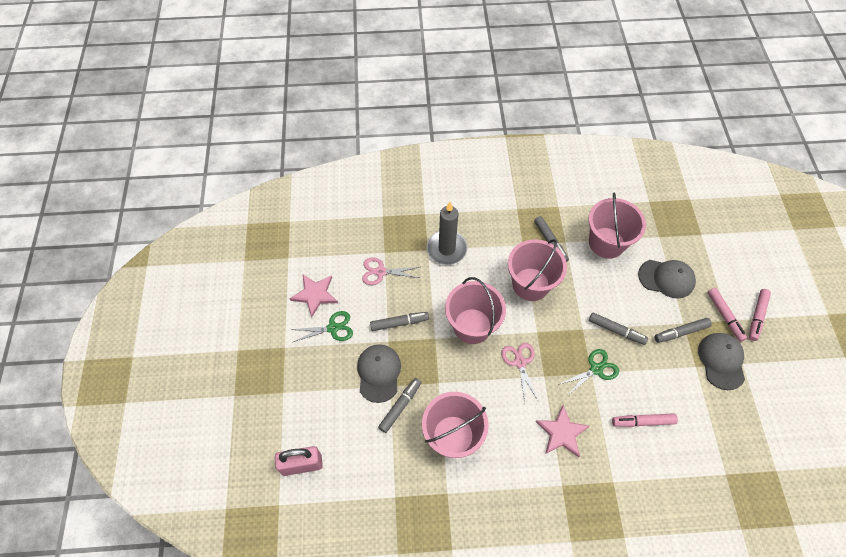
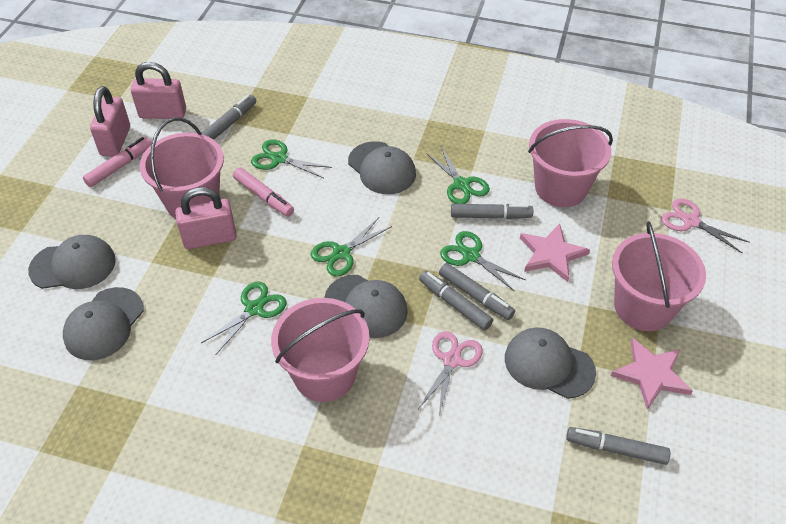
green scissors: 2 -> 5
grey candle: 1 -> 0
grey cap: 3 -> 5
pink marker: 3 -> 2
pink padlock: 1 -> 3

